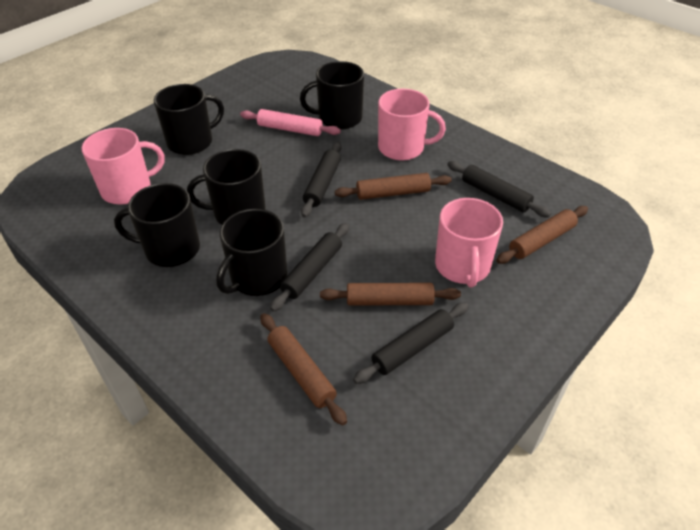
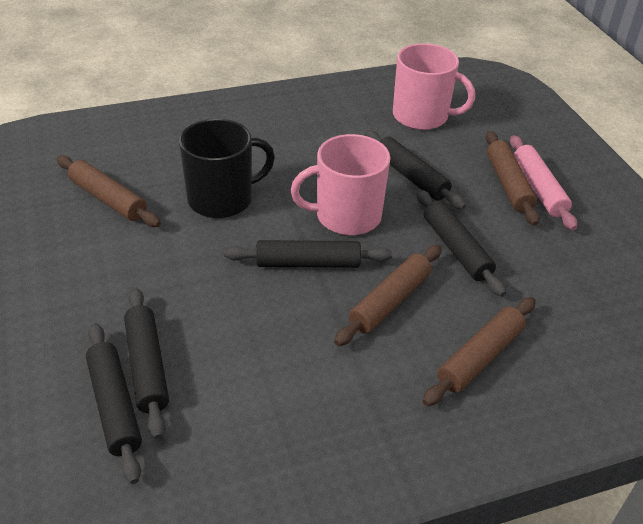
black mug: 5 -> 1
black rolling pin: 4 -> 5
pink mug: 3 -> 2

